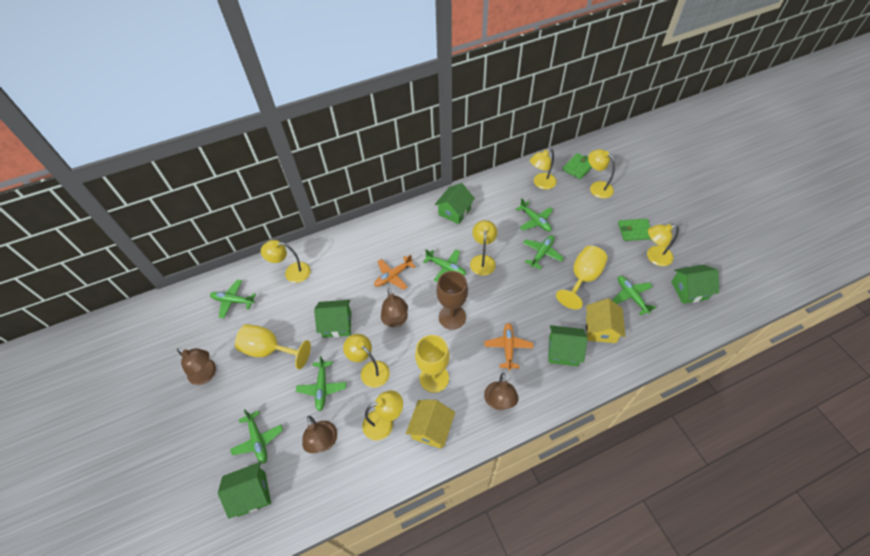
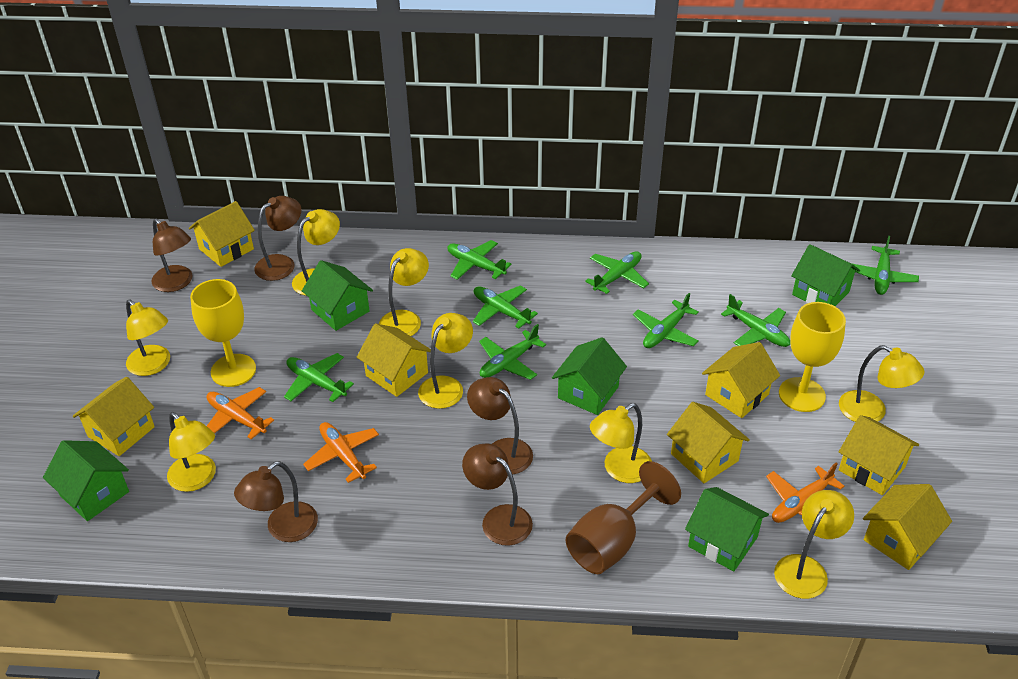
brown lamp: 4 -> 5
green plane: 7 -> 8
green wallet: 2 -> 0
orange plane: 2 -> 3
yellow goblet: 3 -> 2
yellow house: 2 -> 7
yellow lamp: 7 -> 8

